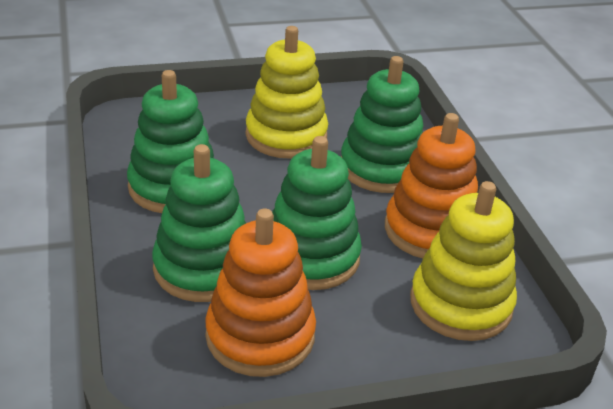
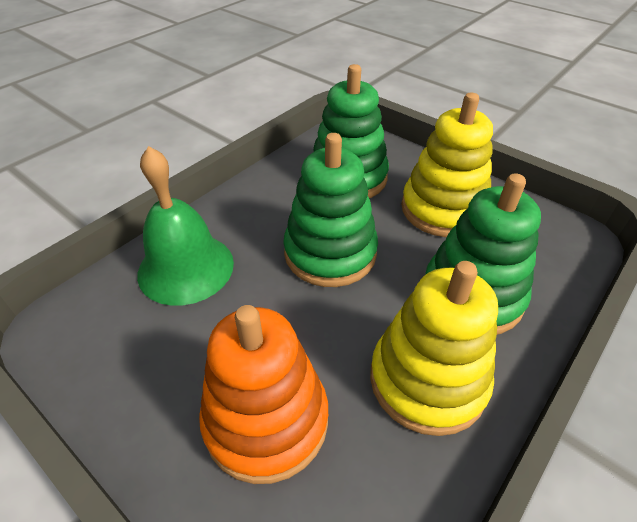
green bell: 0 -> 1
green stacking toy: 4 -> 3
orange stacking toy: 2 -> 1

